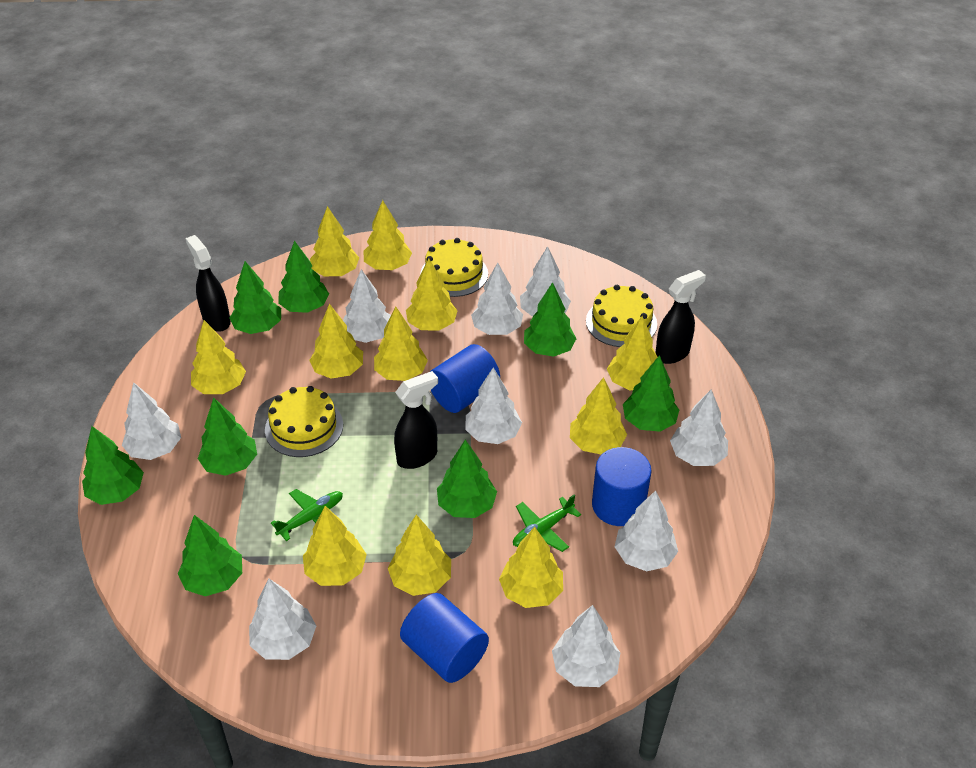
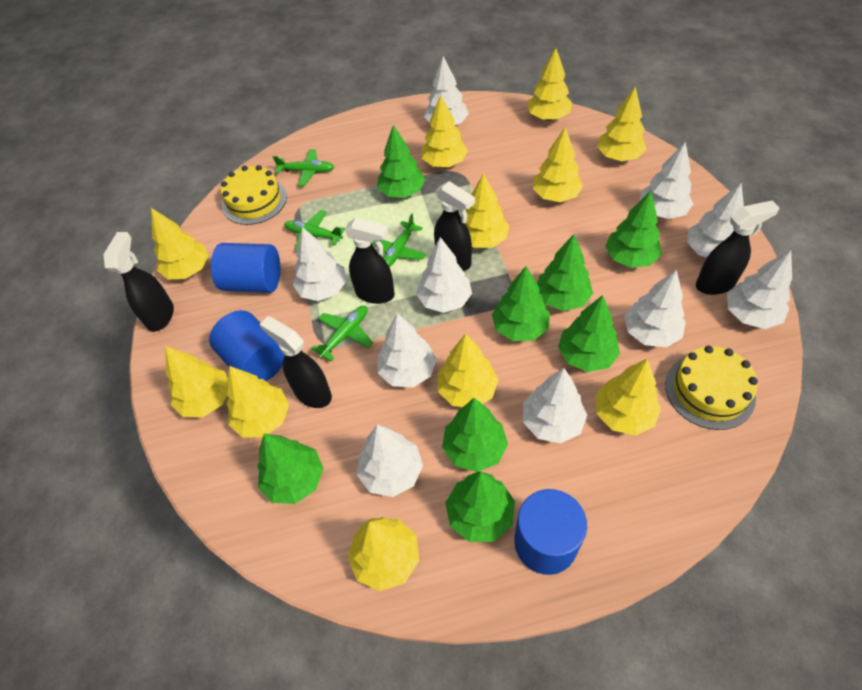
black spray bottle: 3 -> 5
green plane: 2 -> 4
white tree: 9 -> 10
yellow cake: 3 -> 2

